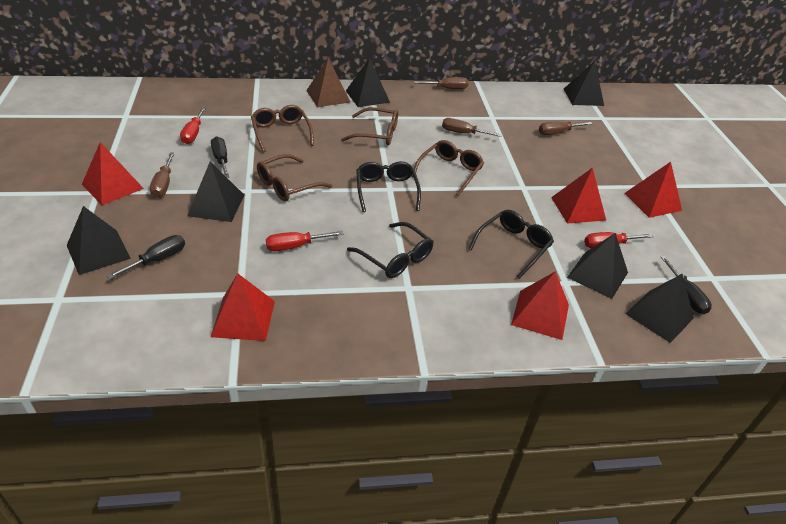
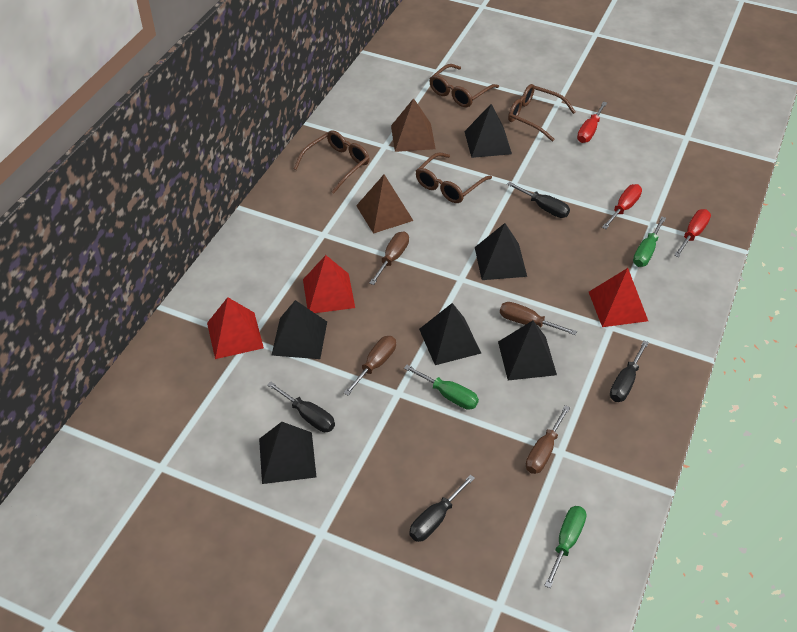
black glasses: 3 -> 0
black screwdriver: 3 -> 4
brown pyramid: 1 -> 2
green screwdriver: 0 -> 3
red pyramid: 5 -> 3

